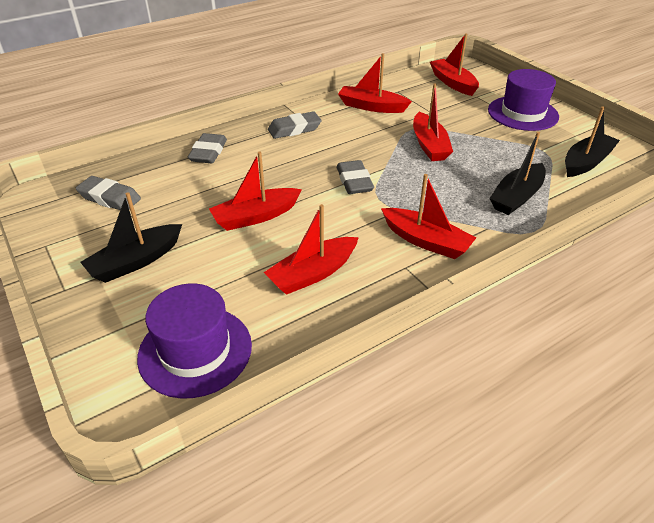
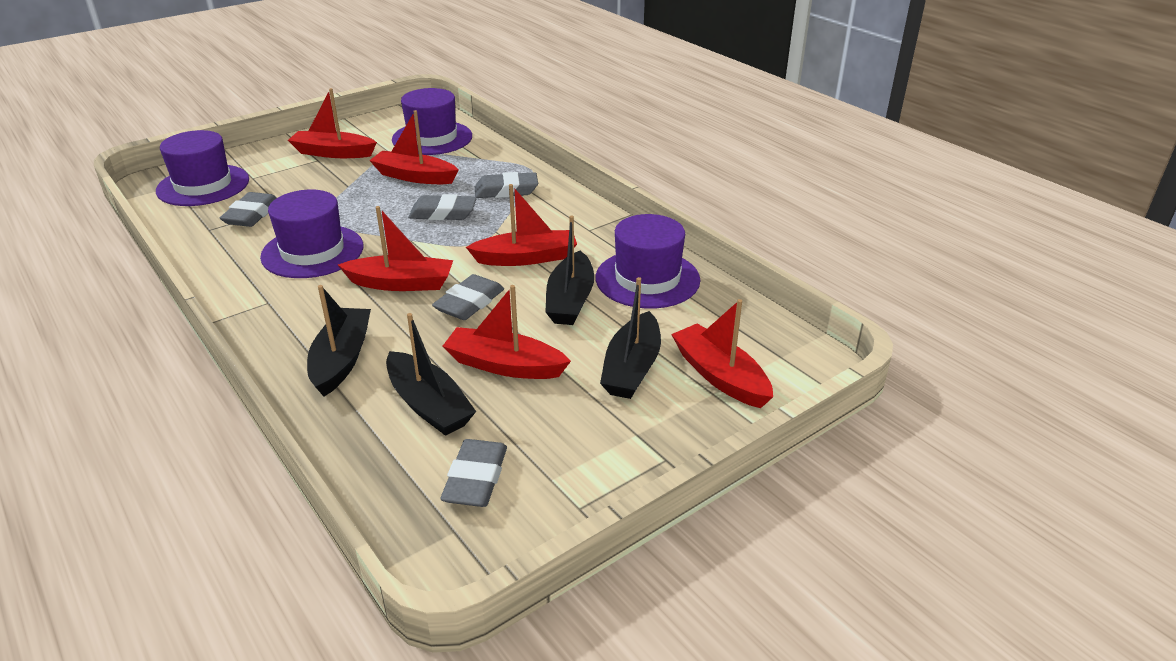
black boat: 3 -> 4
grey eraser: 4 -> 5
purple hat: 2 -> 4

